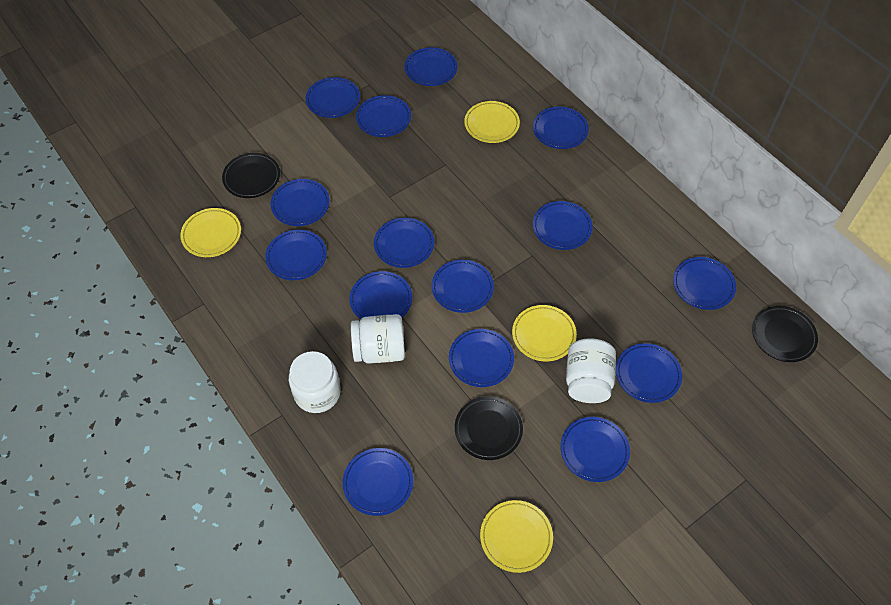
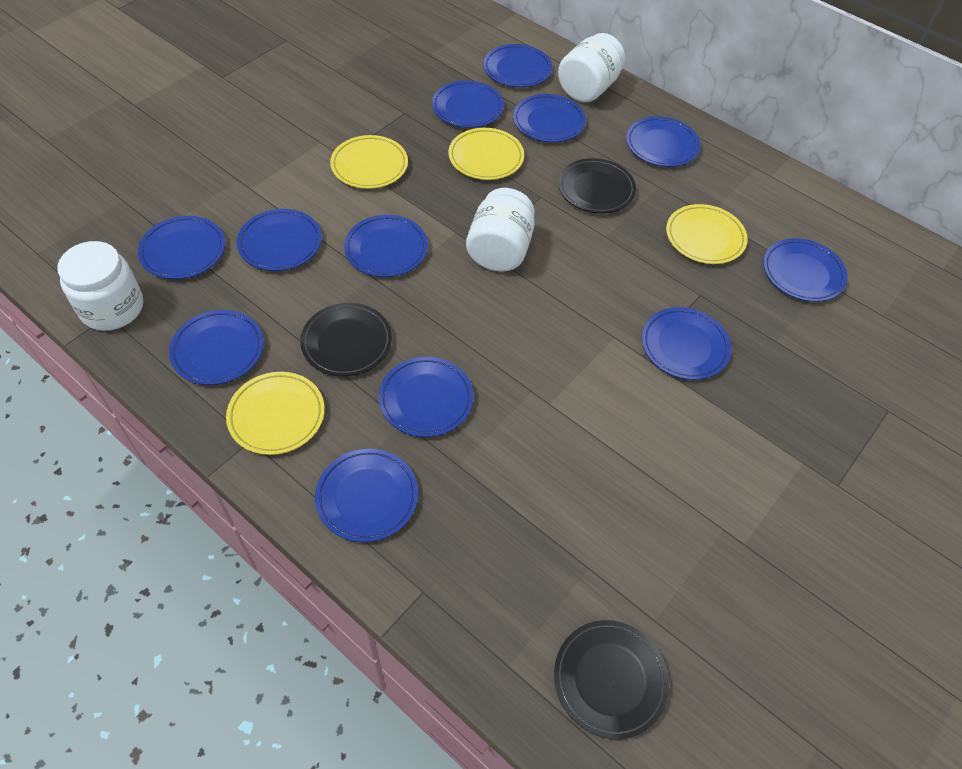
blue plate: 15 -> 12

